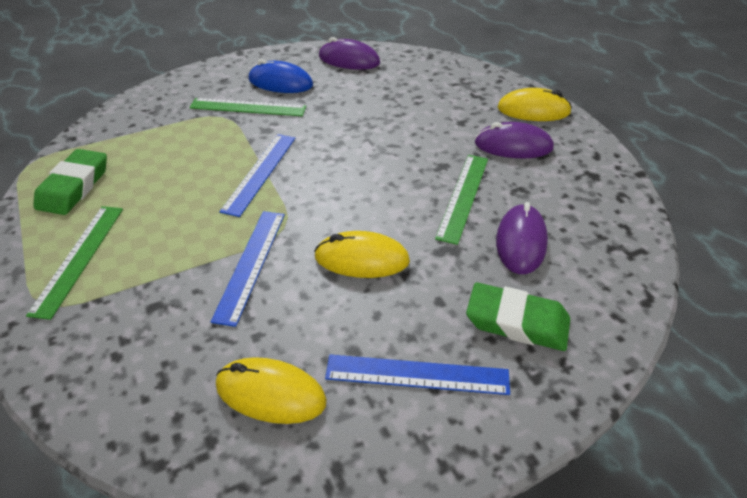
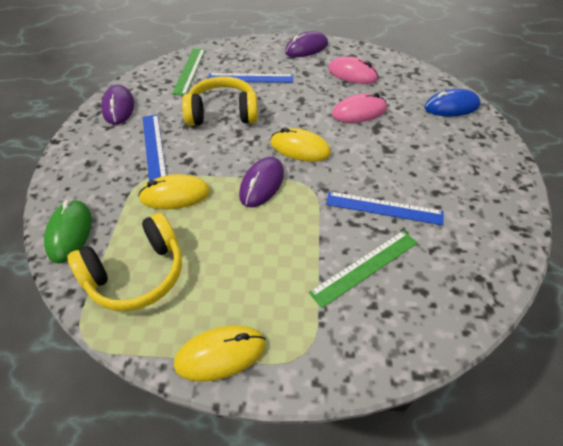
green eraser: 2 -> 0
green mouse: 0 -> 1
green ruler: 3 -> 2
pink mouse: 0 -> 2
yellow headphones: 0 -> 2

